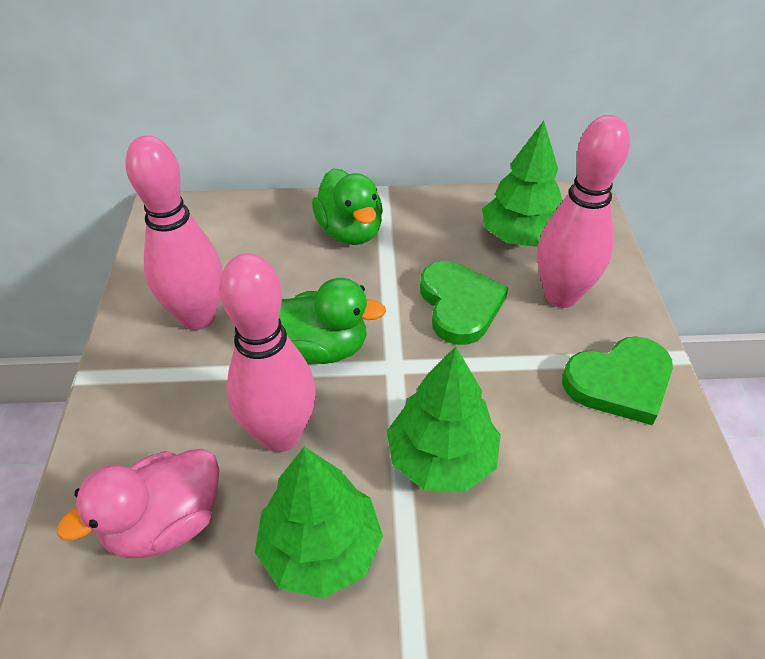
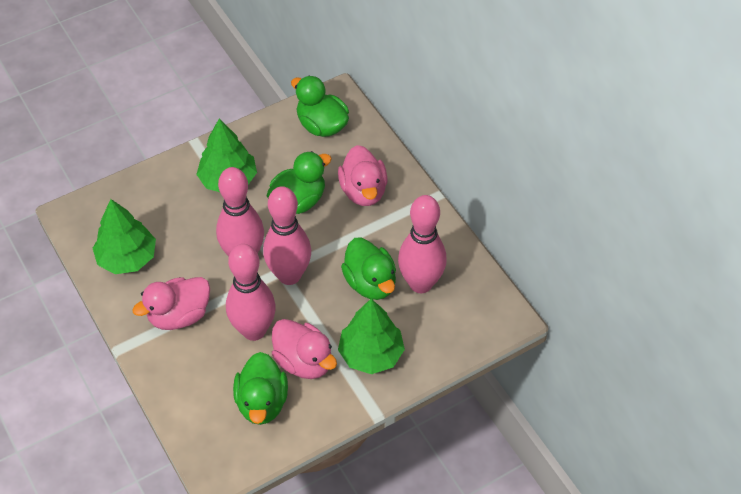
green duck: 2 -> 4
green heart: 2 -> 0
pink bowling pin: 3 -> 4
pink duck: 1 -> 3

